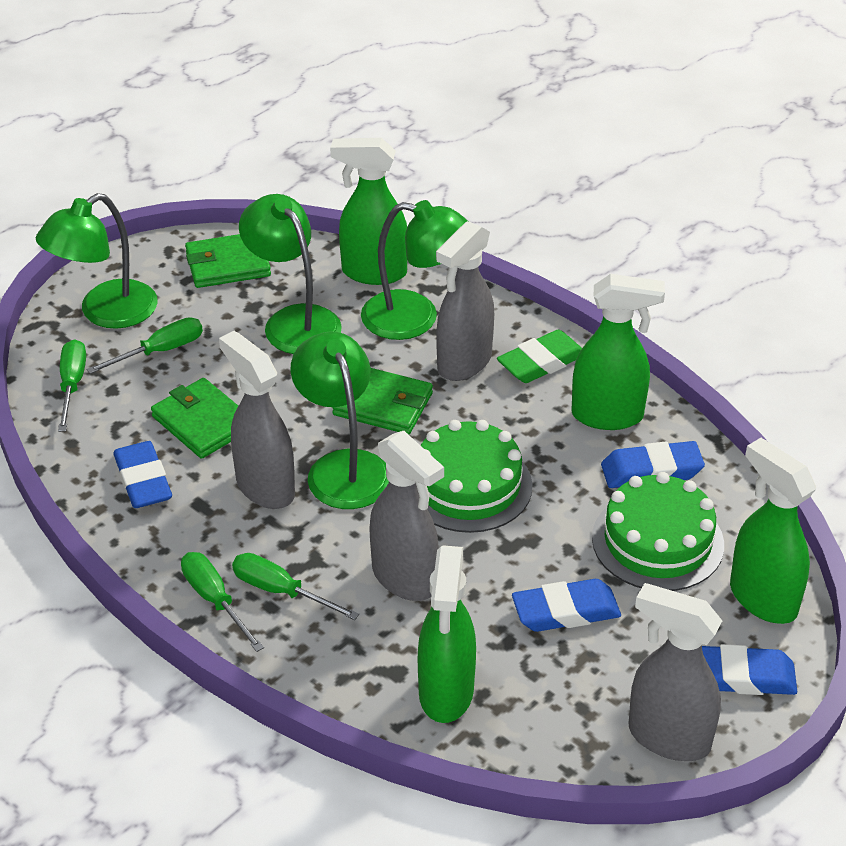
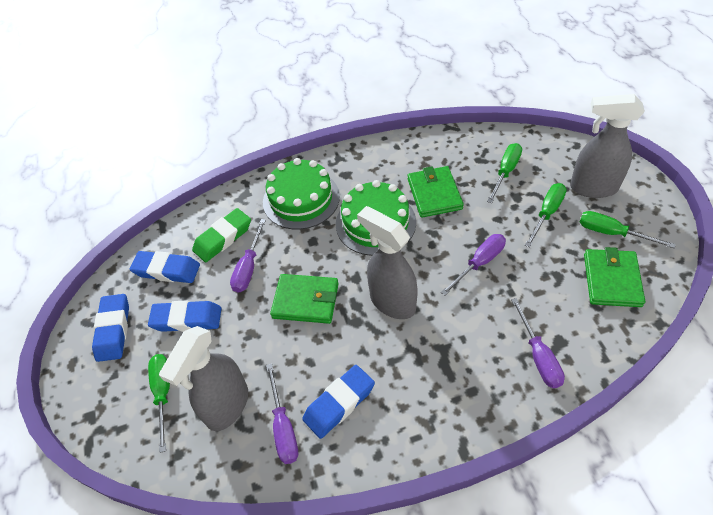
green lamp: 4 -> 0
green spray bottle: 4 -> 0
grey spray bottle: 4 -> 3
purple screwdriver: 0 -> 4

